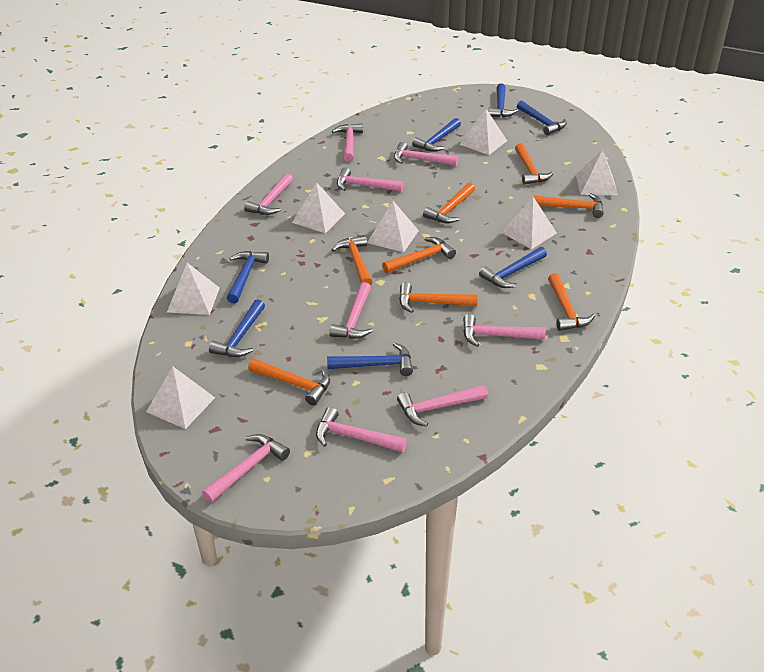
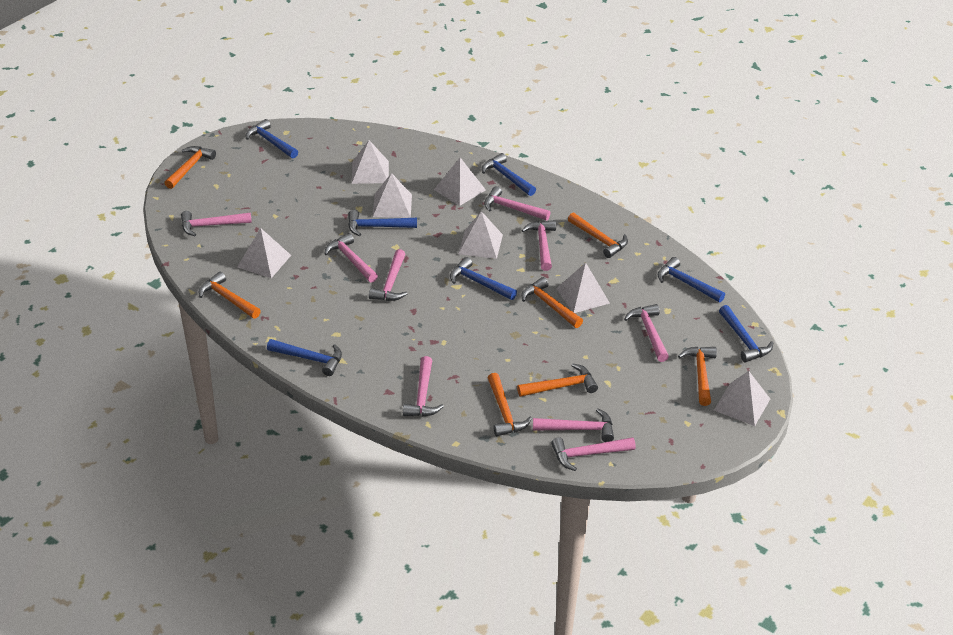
orange hammer: 8 -> 7

